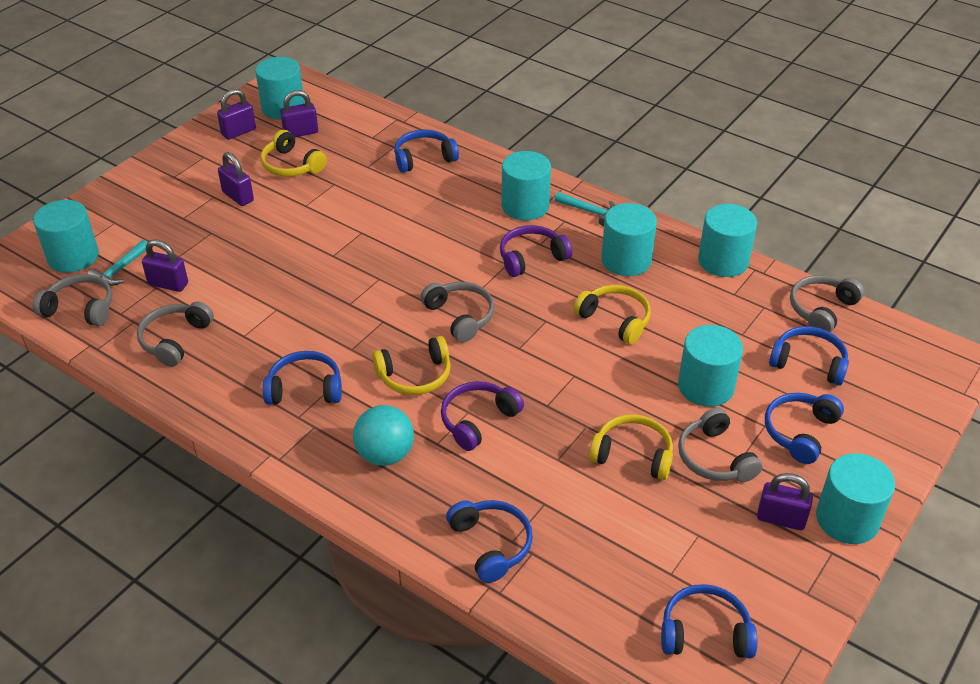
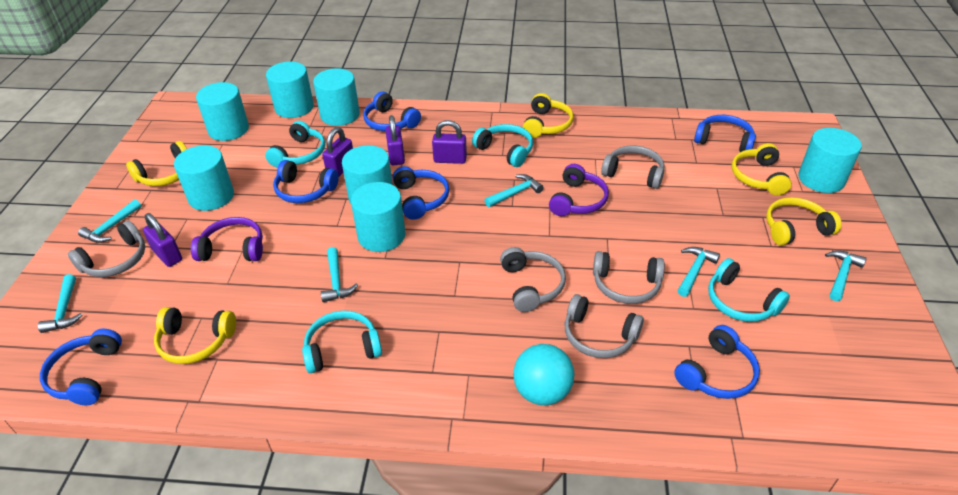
purple padlock: 5 -> 4
turquoise hammer: 2 -> 6
turquoise headphones: 0 -> 4
yellow headphones: 4 -> 5

